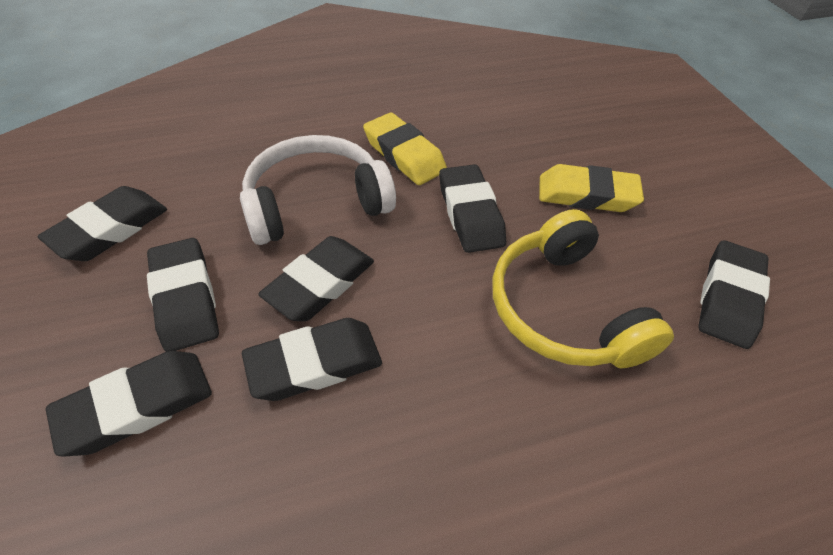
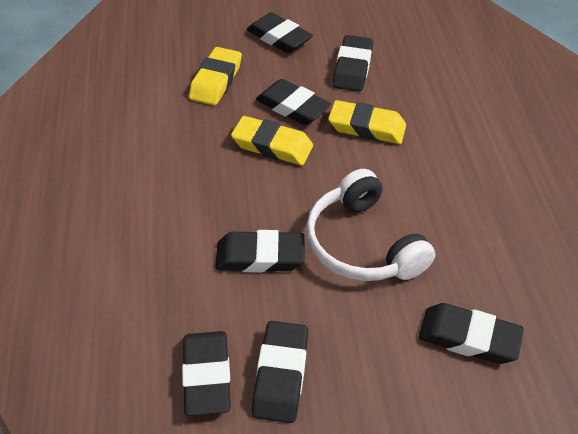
yellow eraser: 2 -> 3
yellow headphones: 1 -> 0

